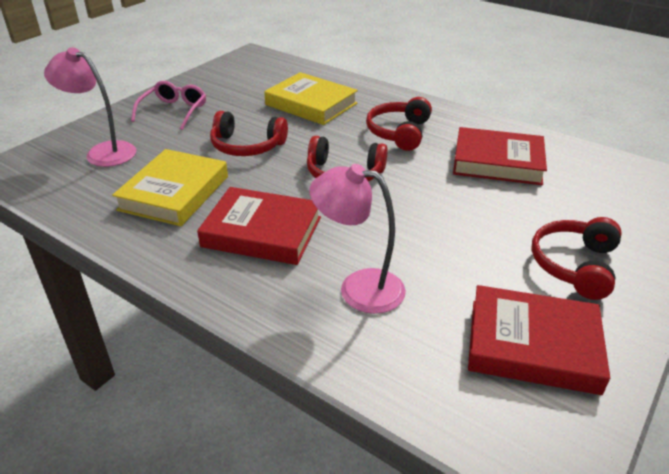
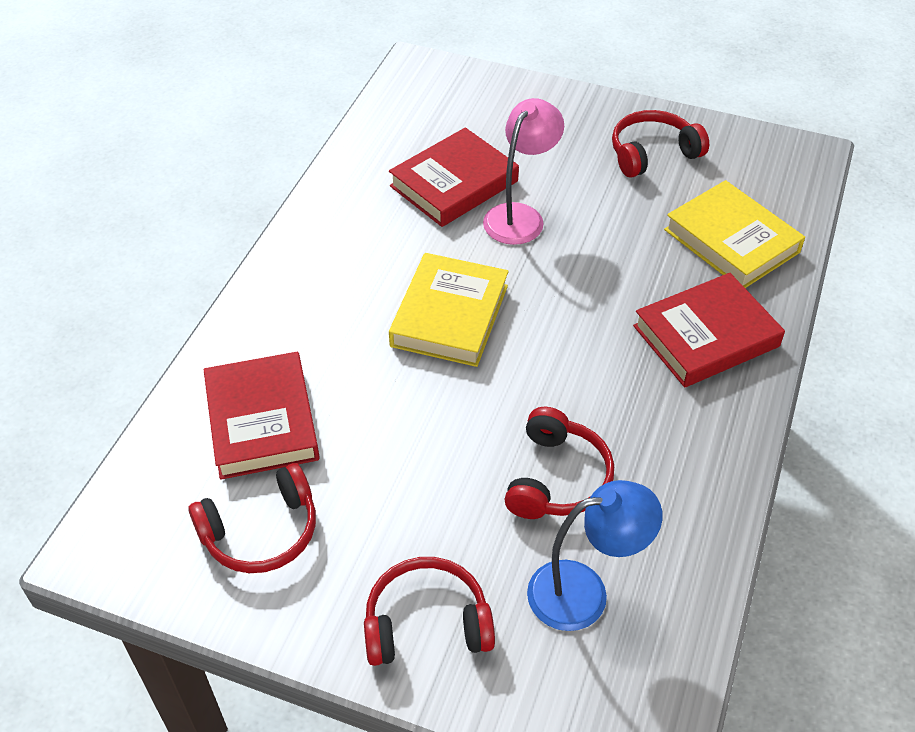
blue lamp: 0 -> 1
pink glasses: 1 -> 0
pink lamp: 2 -> 1

